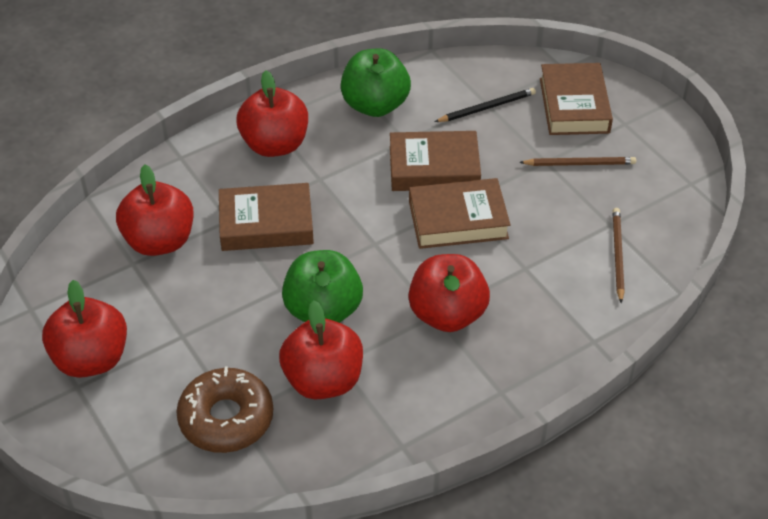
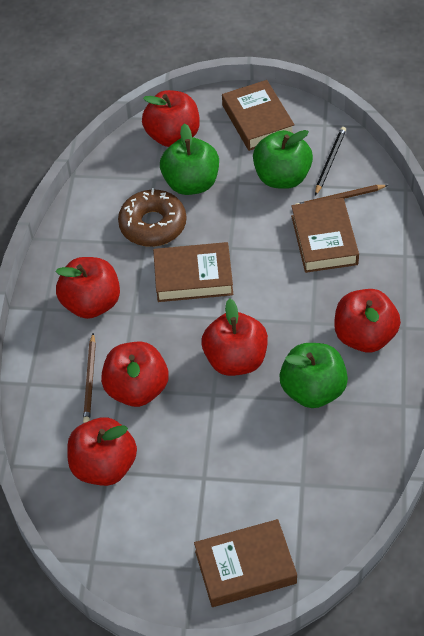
green apple: 2 -> 3
red apple: 5 -> 6

